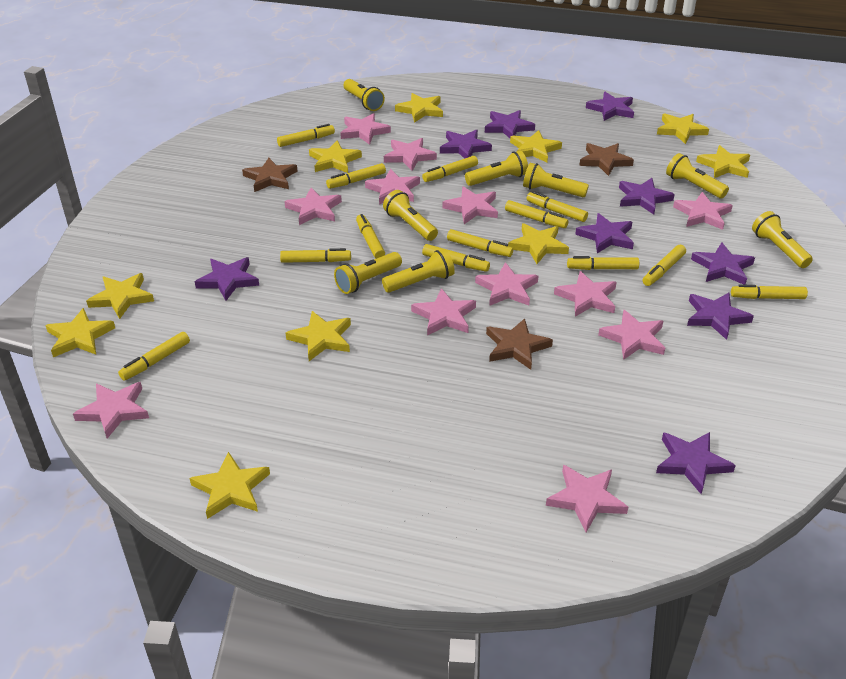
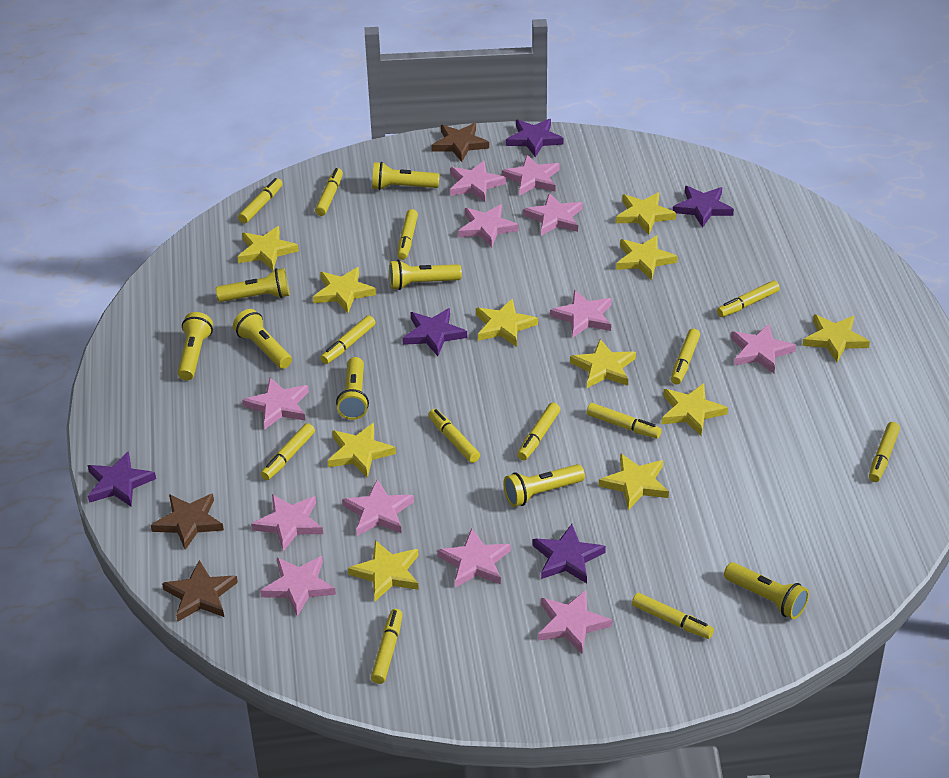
purple star: 9 -> 5
yellow star: 10 -> 11

